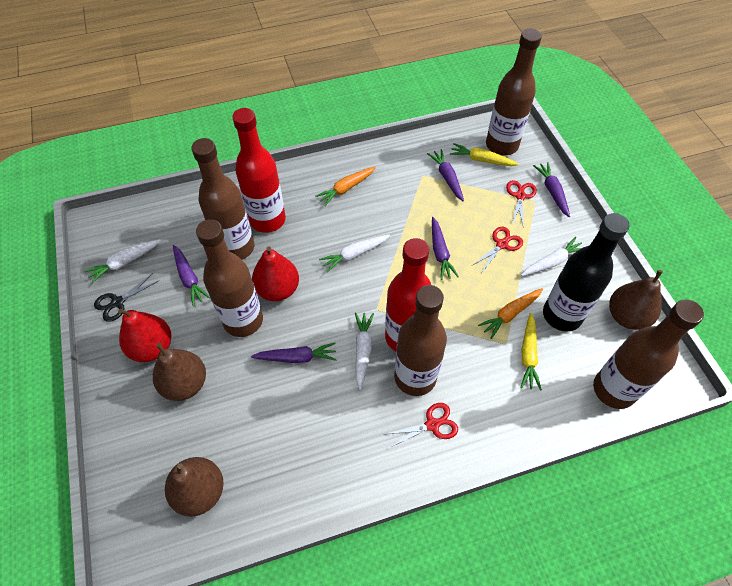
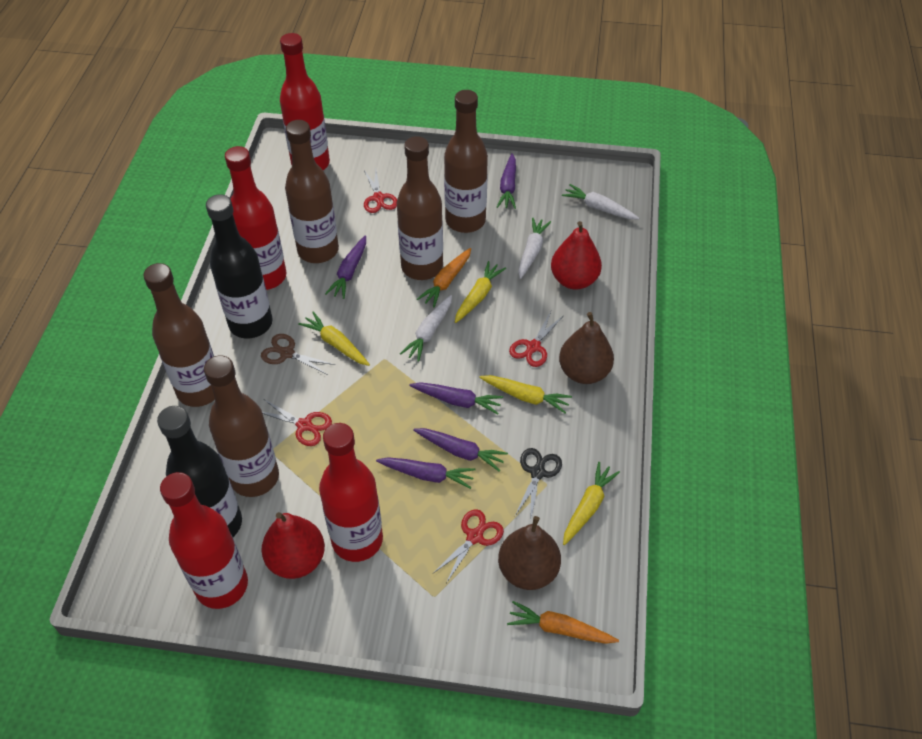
black bottle: 1 -> 2
brown pear: 3 -> 2
brown scissors: 0 -> 1
red bottle: 2 -> 4
red scissors: 3 -> 4
white carrot: 4 -> 3
yellow carrot: 2 -> 4

